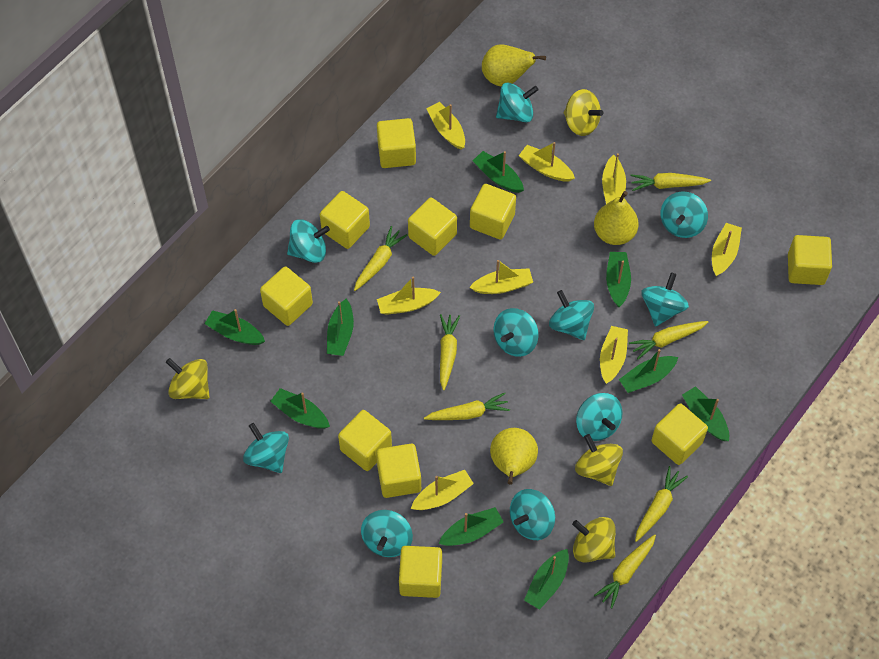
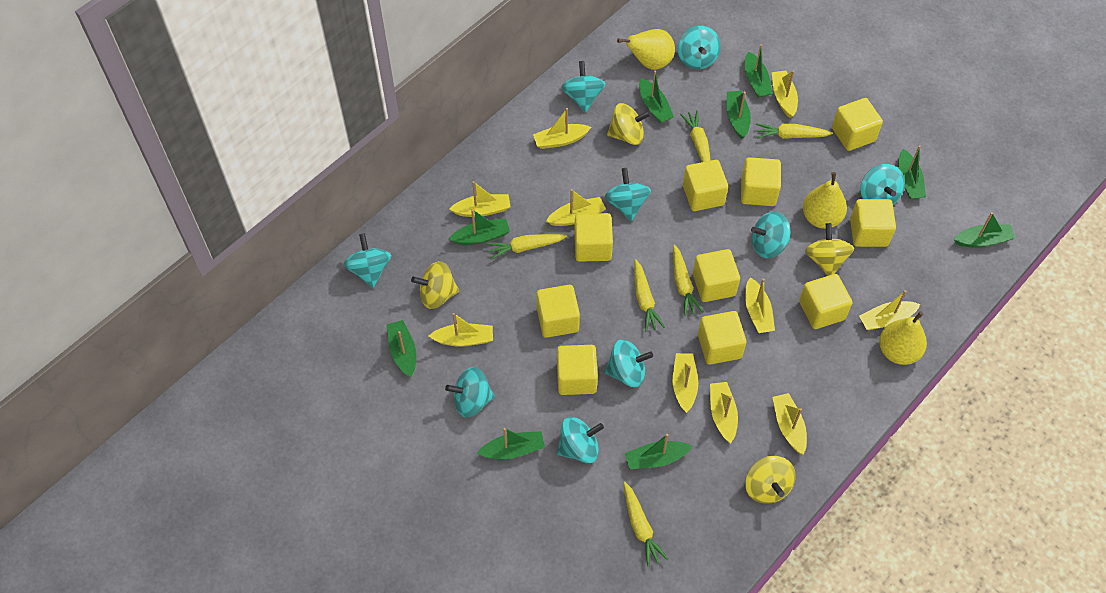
turquoise spinning top: 10 -> 9
yellow boat: 8 -> 10
yellow carrot: 7 -> 6

